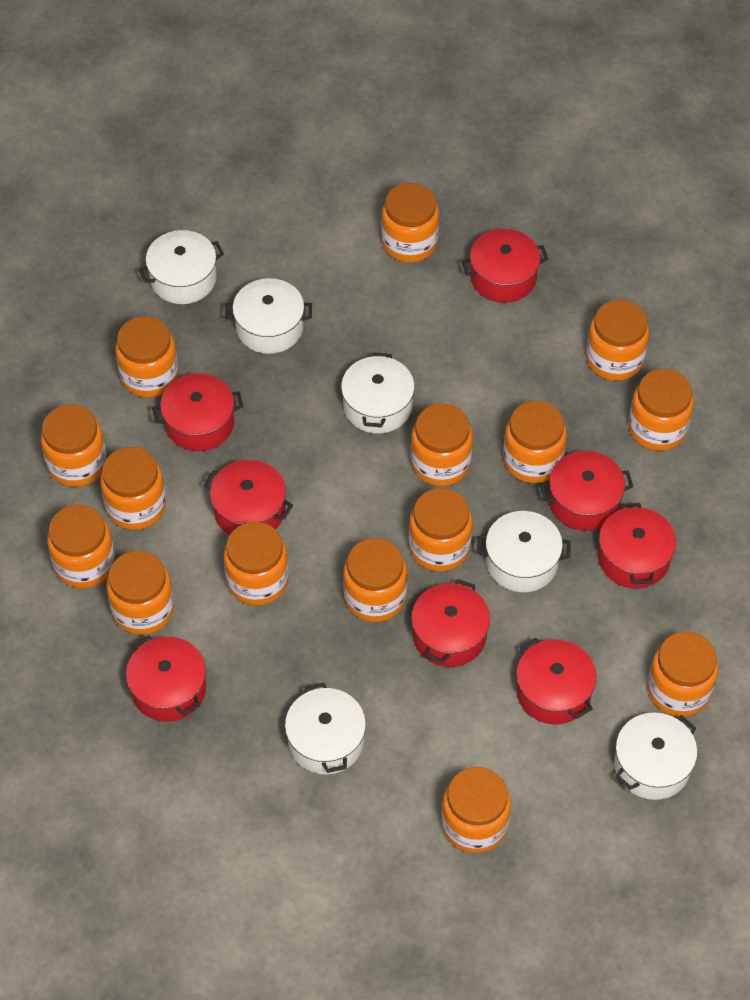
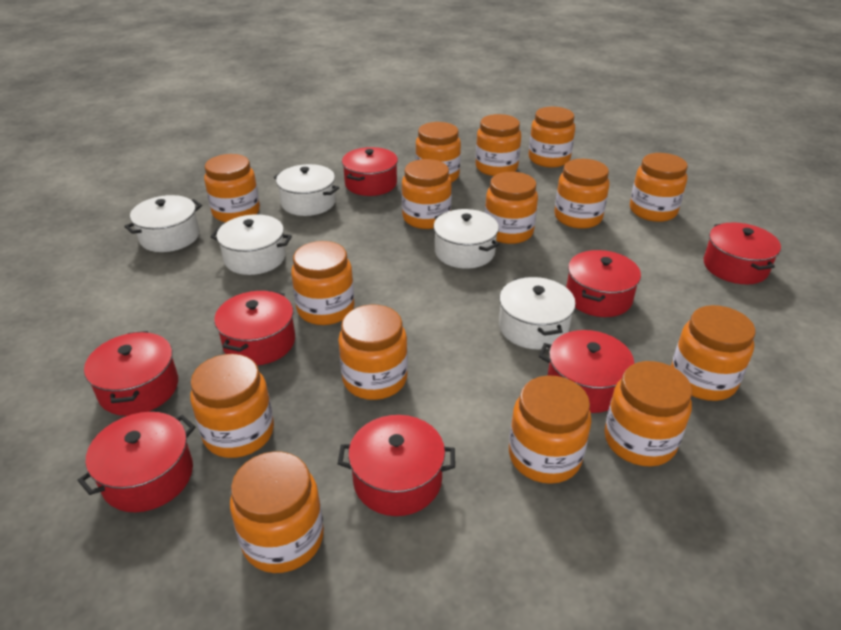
white pot: 6 -> 5

